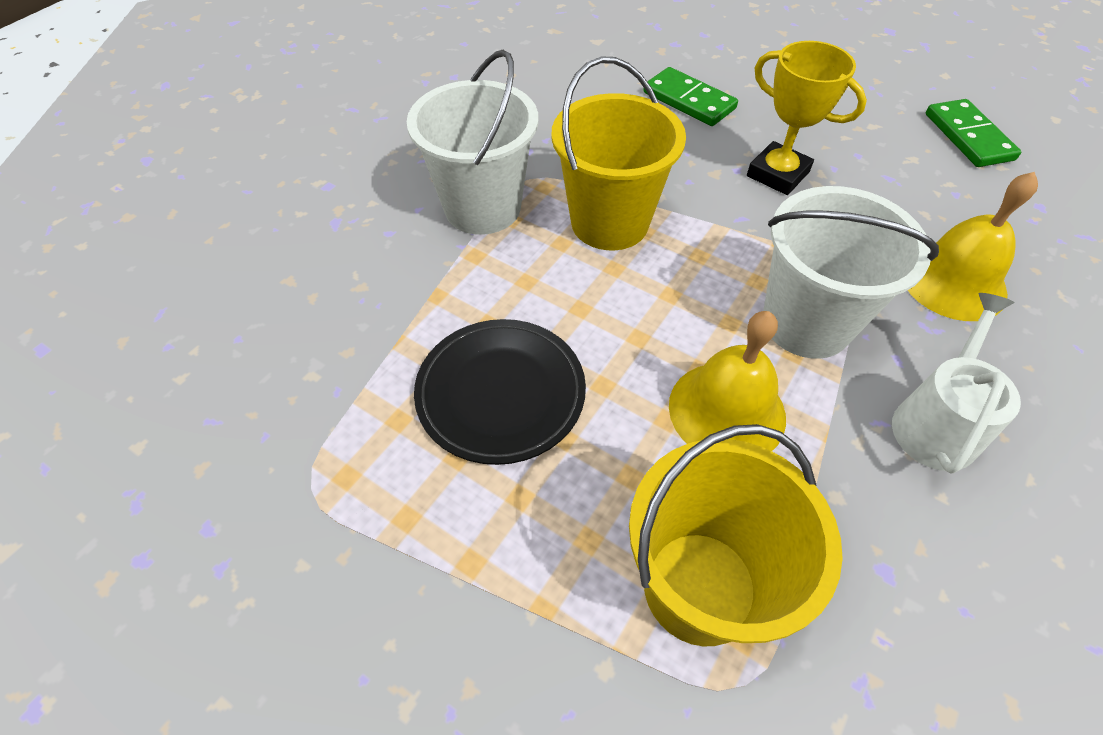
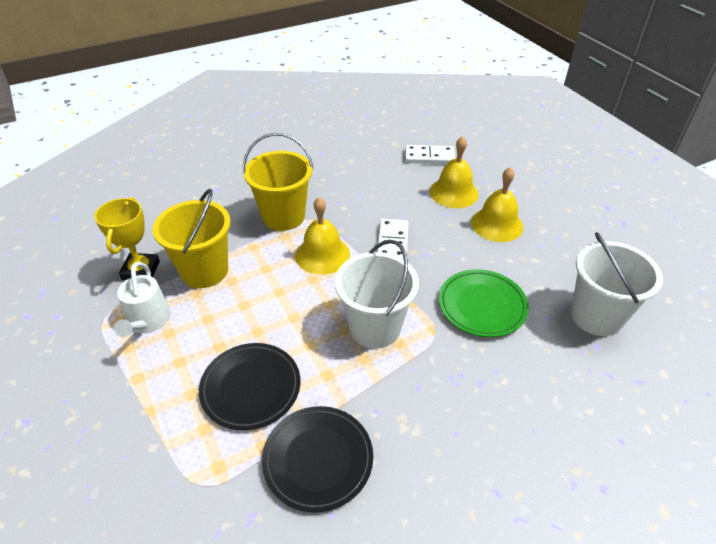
black plate: 1 -> 2
green domino: 2 -> 0
green plate: 0 -> 1
white domino: 0 -> 2
yellow bell: 2 -> 3

